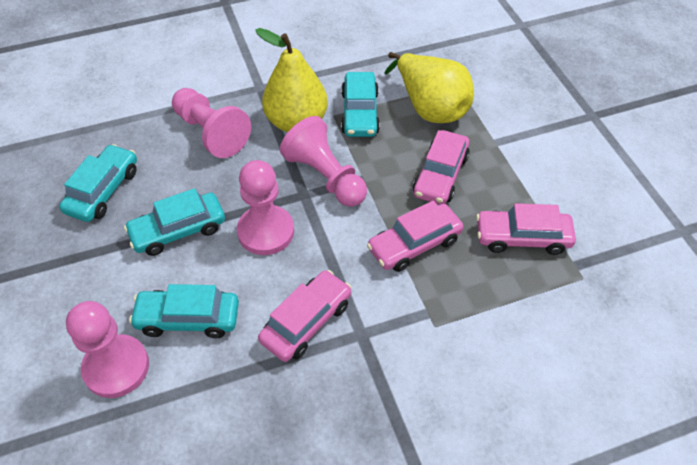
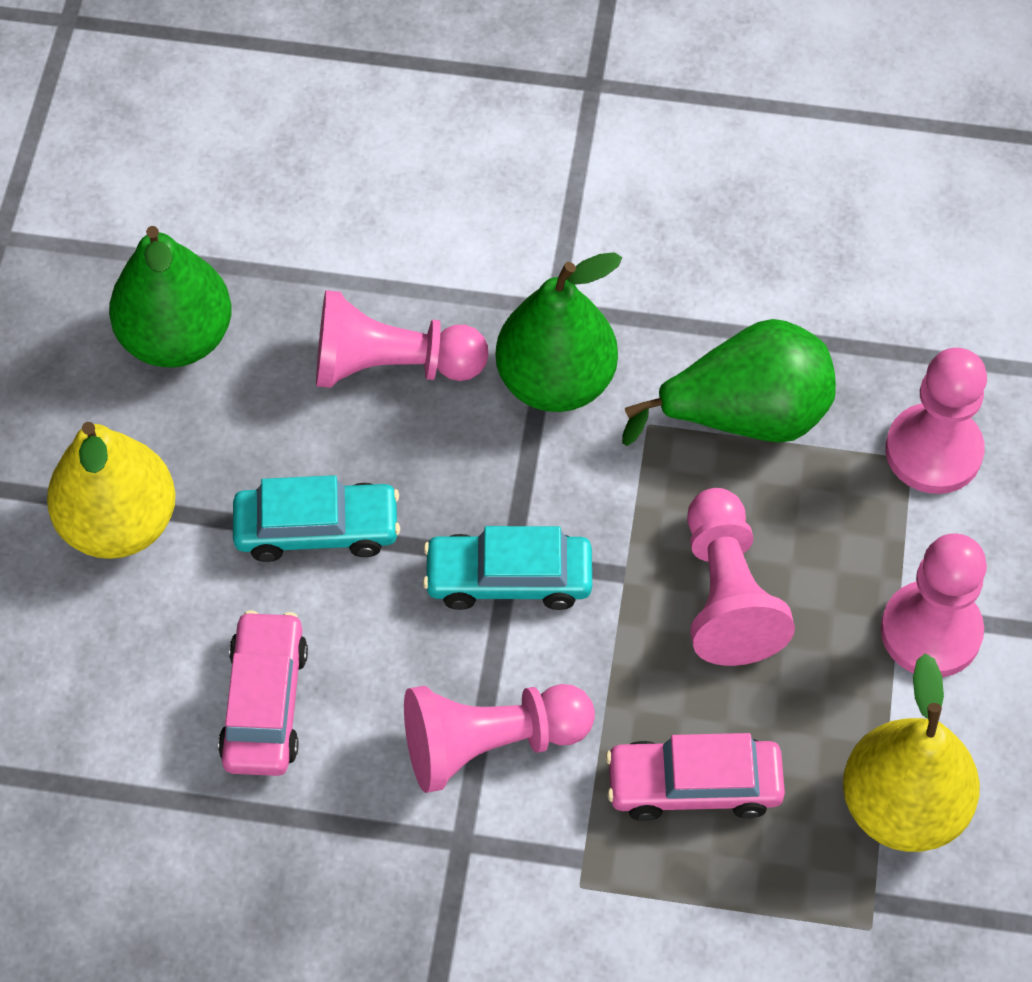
green pear: 0 -> 3
pink car: 4 -> 2
pink pawn: 4 -> 5
turquoise car: 4 -> 2

